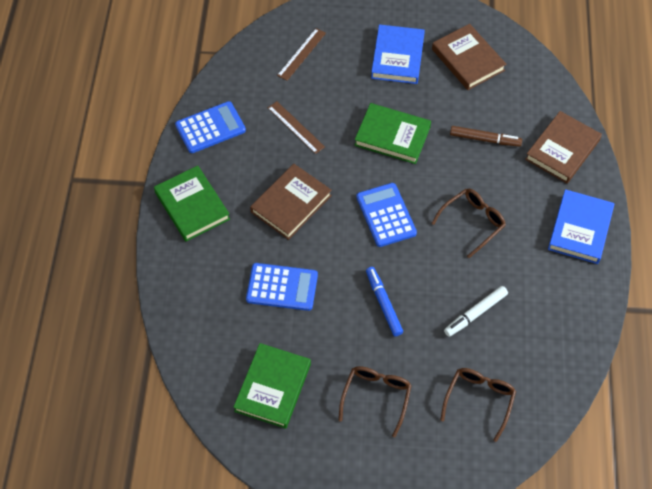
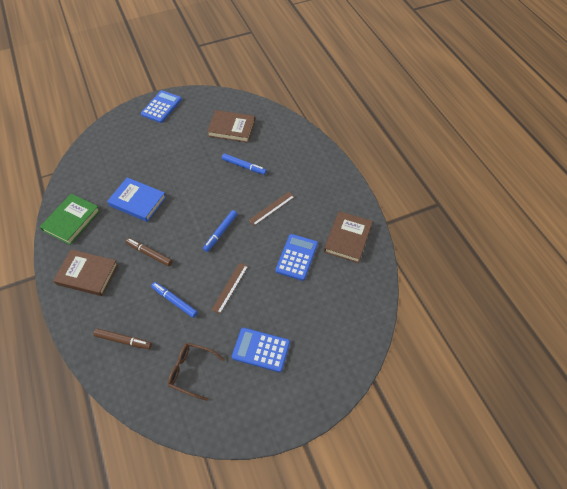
blue book: 2 -> 1
blue marker: 1 -> 3
brown glasses: 3 -> 1
brown marker: 1 -> 2
green book: 3 -> 1
white marker: 1 -> 0

